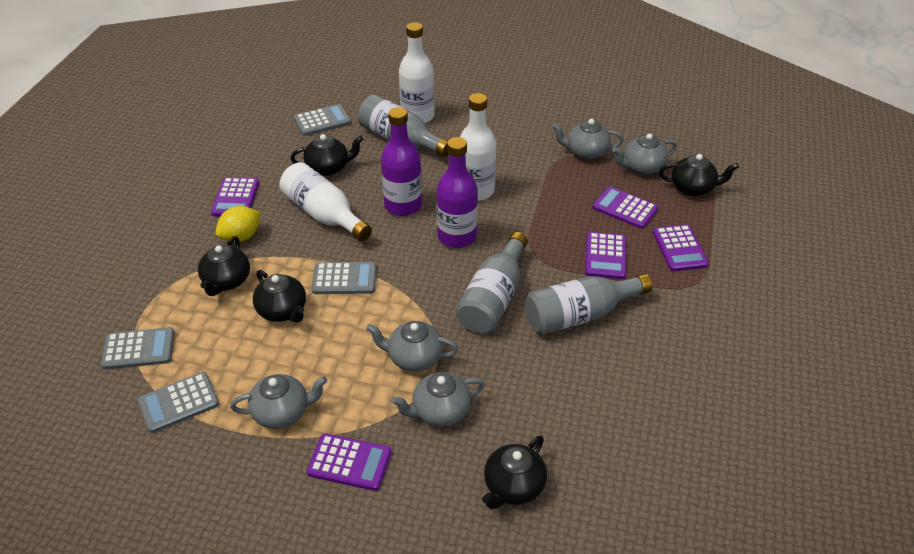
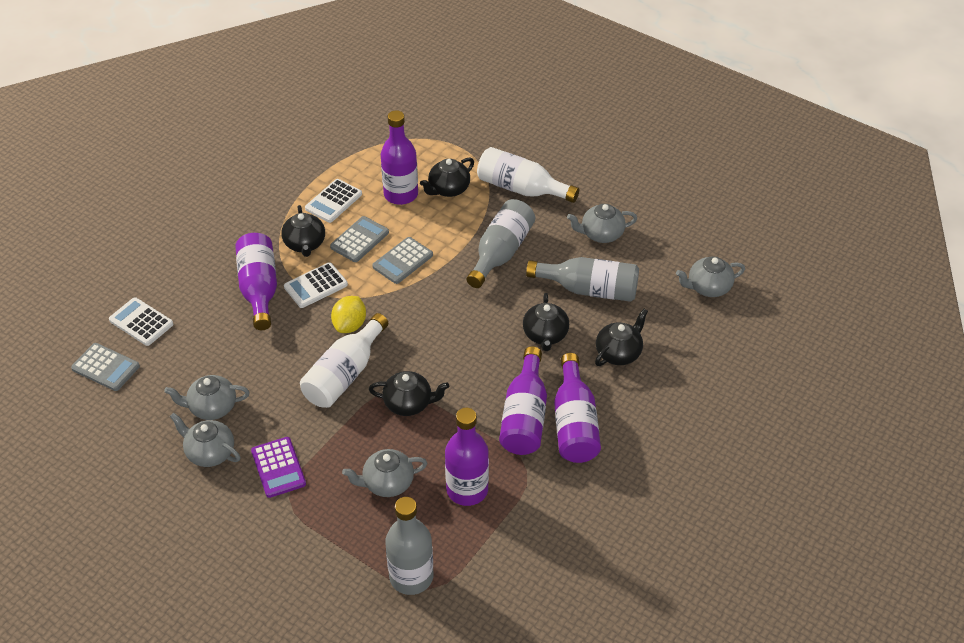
grey calculator: 4 -> 3
purple bottle: 2 -> 5
purple calculator: 5 -> 1
white bottle: 3 -> 2
white calculator: 0 -> 3

